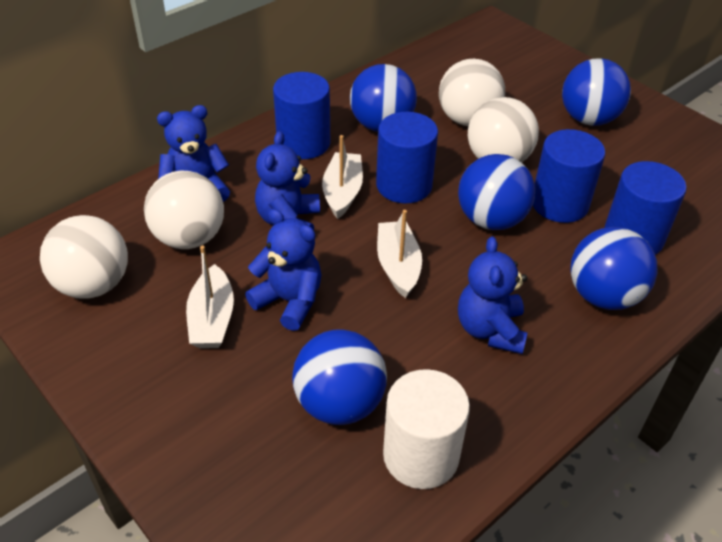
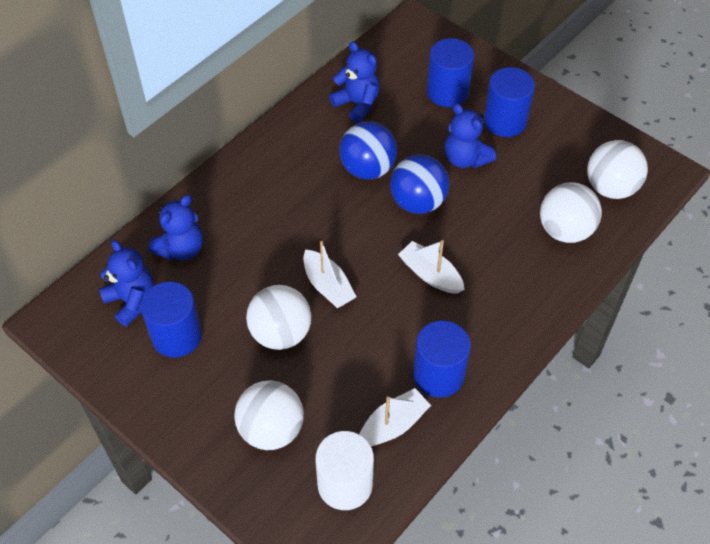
blue ball: 5 -> 2

